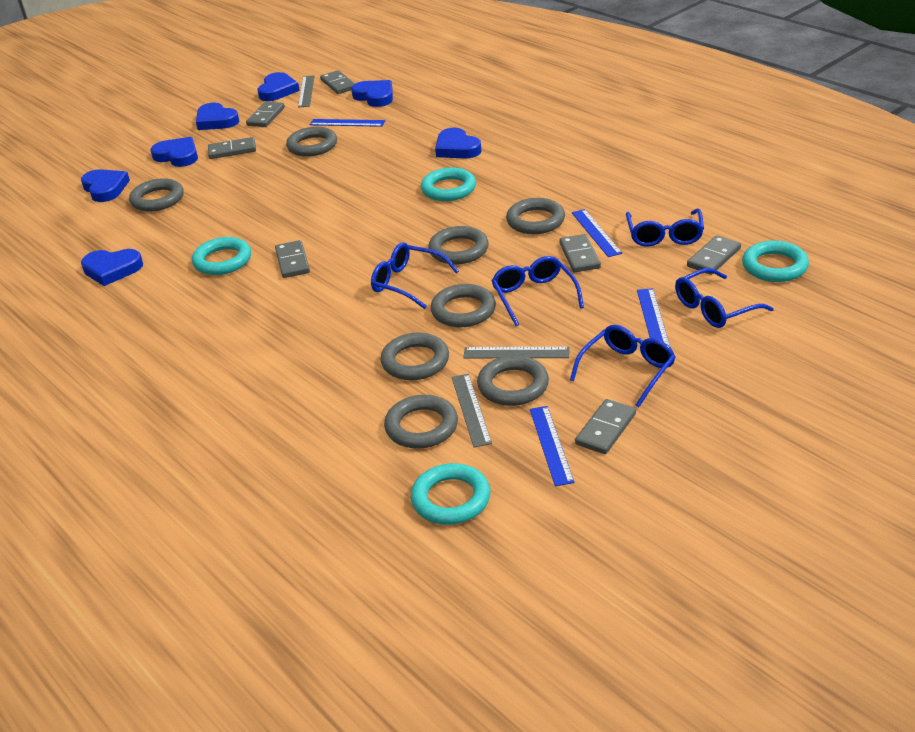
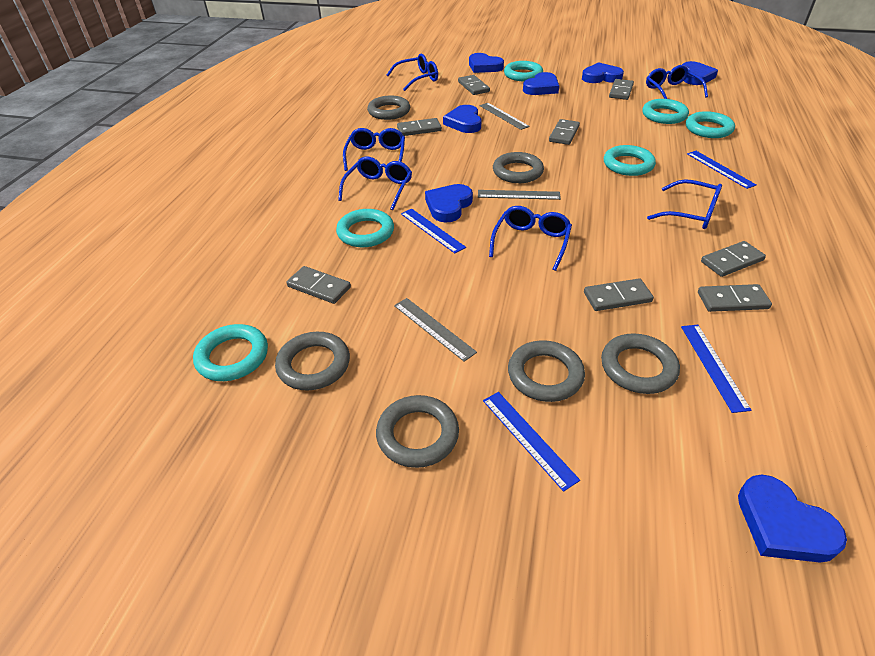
blue glasses: 5 -> 6
grey domino: 7 -> 8
grey ring: 8 -> 6
turquoise ring: 4 -> 6

